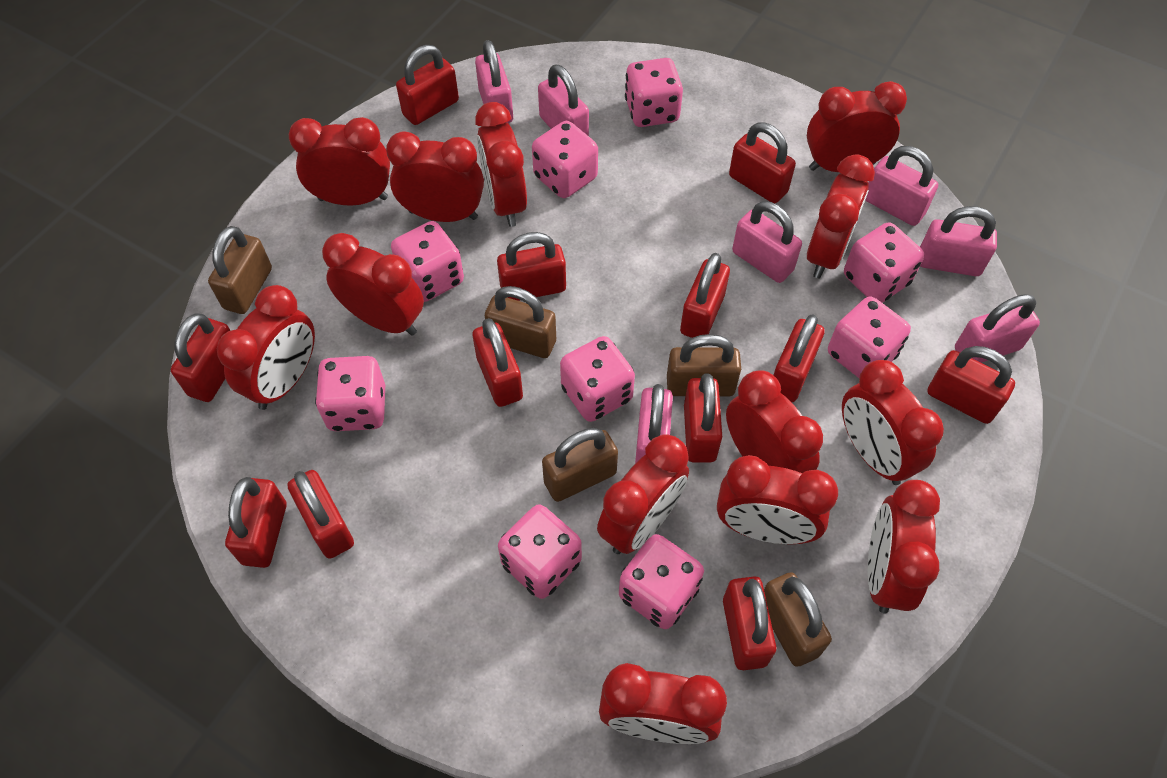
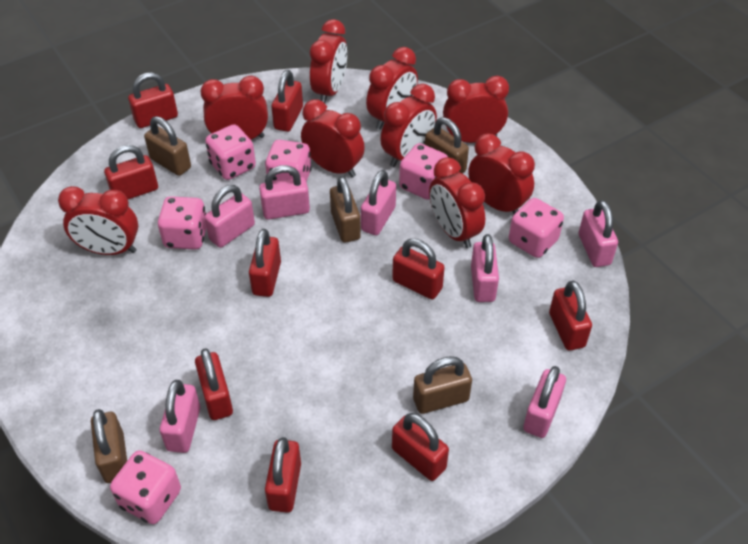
pink dice: 9 -> 6
red clock: 13 -> 9
red padlock: 12 -> 9

